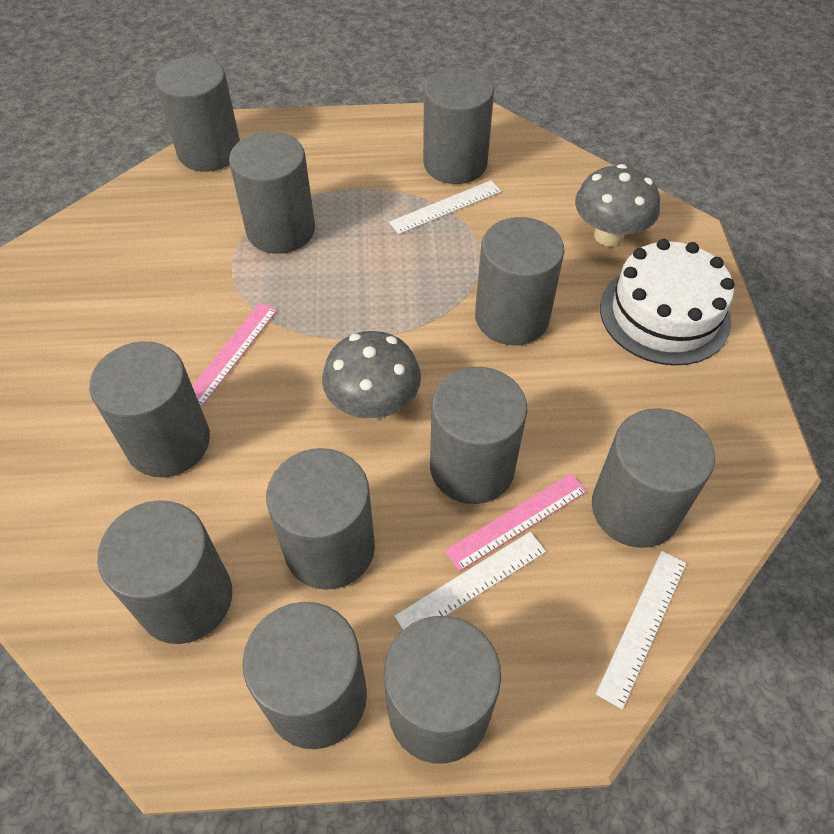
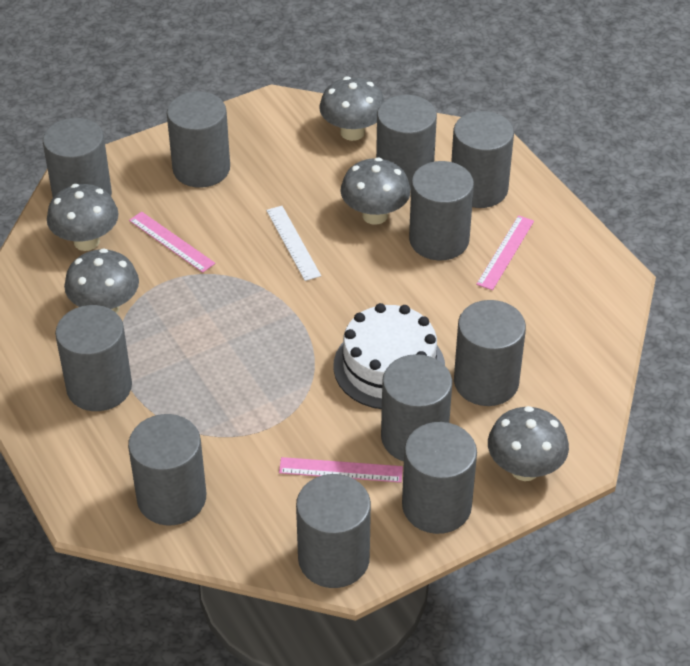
grey mushroom: 2 -> 5
pink ruler: 2 -> 3
white ruler: 3 -> 1

